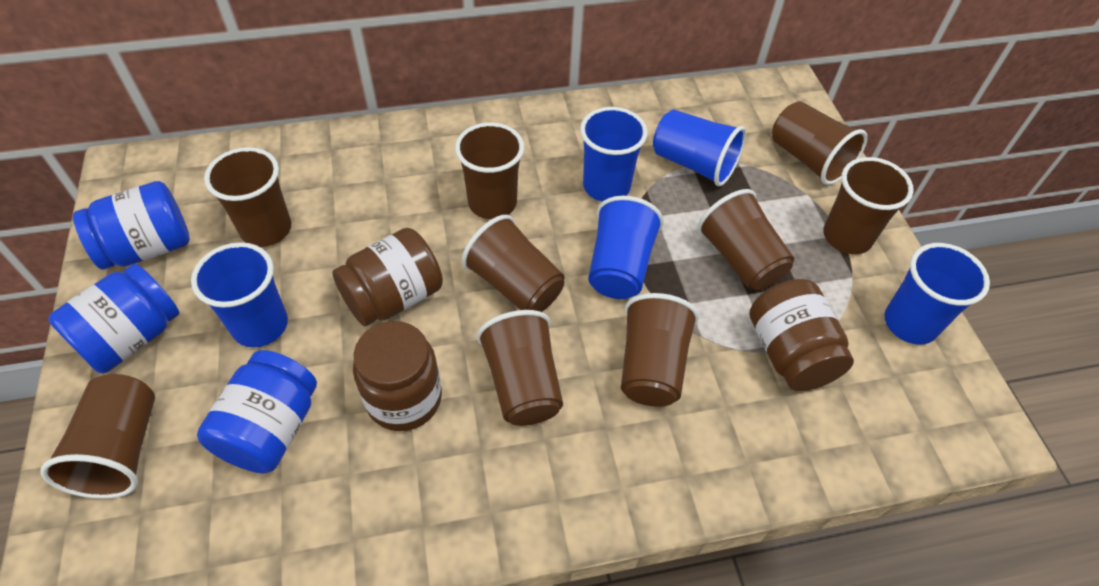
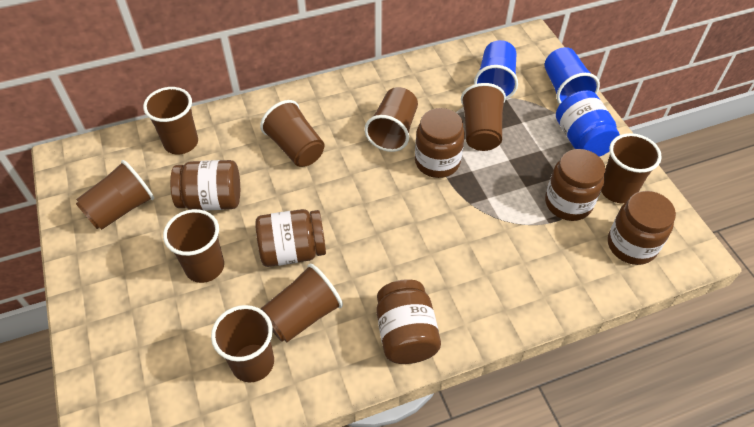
blue cup: 5 -> 2
blue jar: 3 -> 1
brown jar: 3 -> 6

